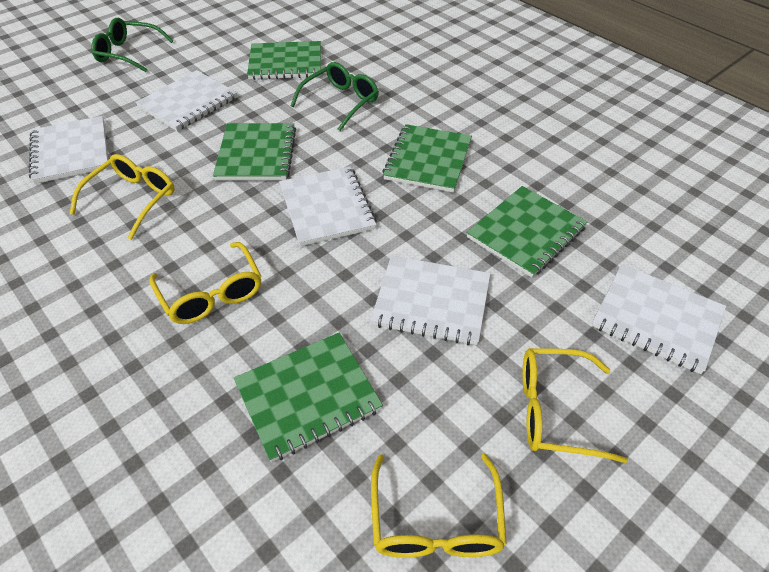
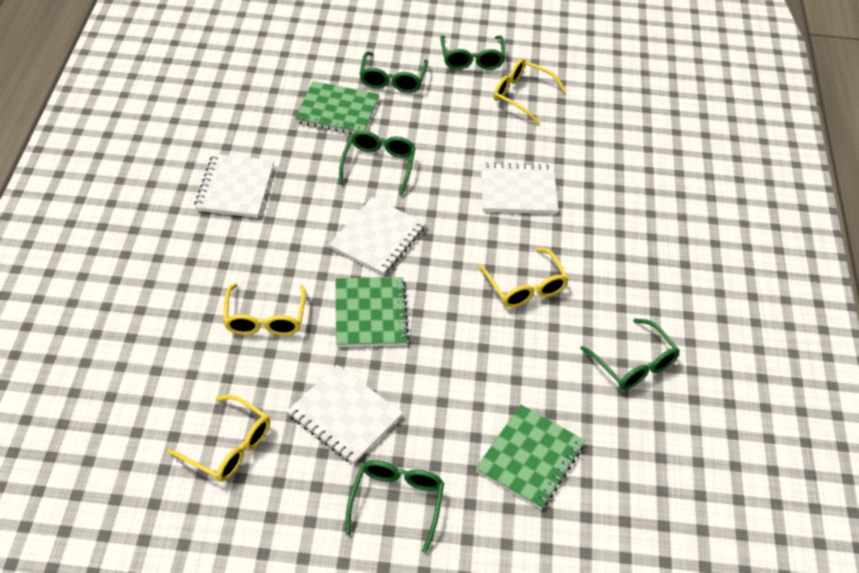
green glasses: 2 -> 5
green notebook: 5 -> 3
white notebook: 5 -> 4

